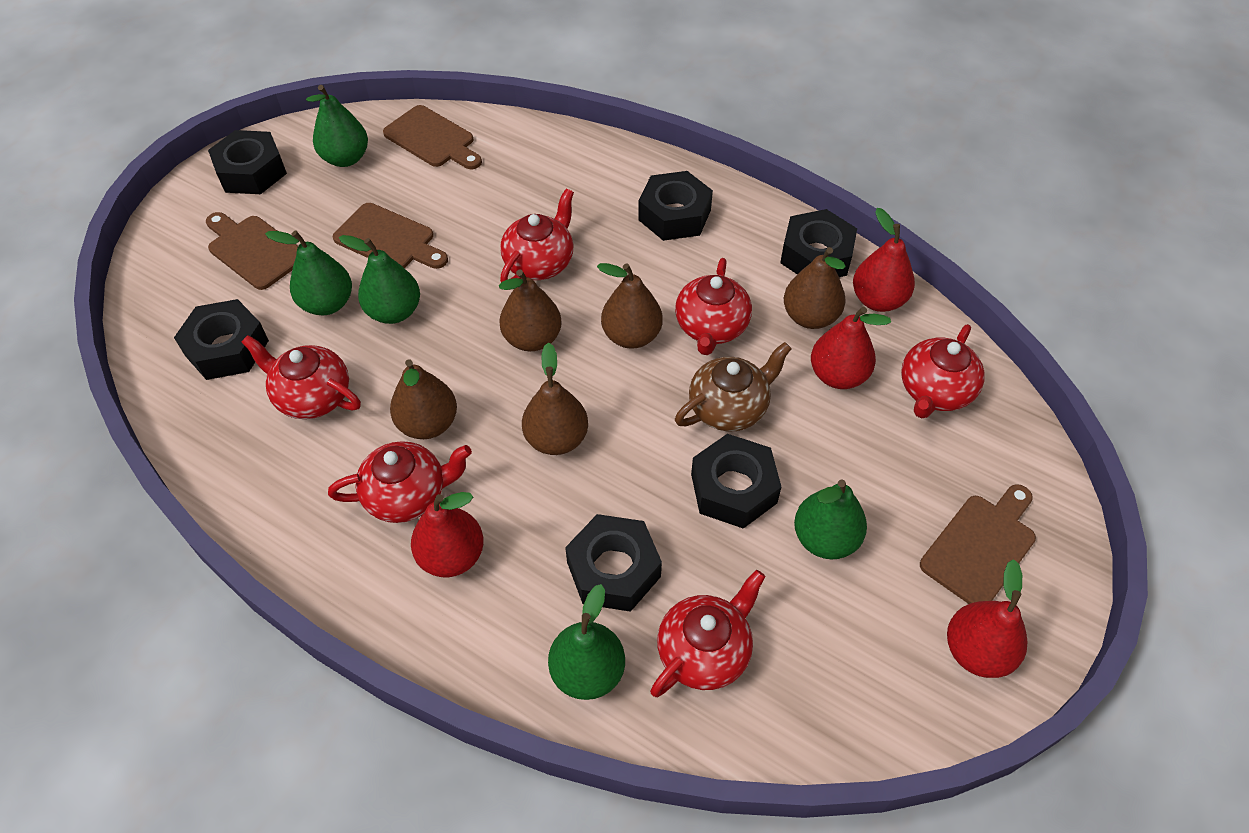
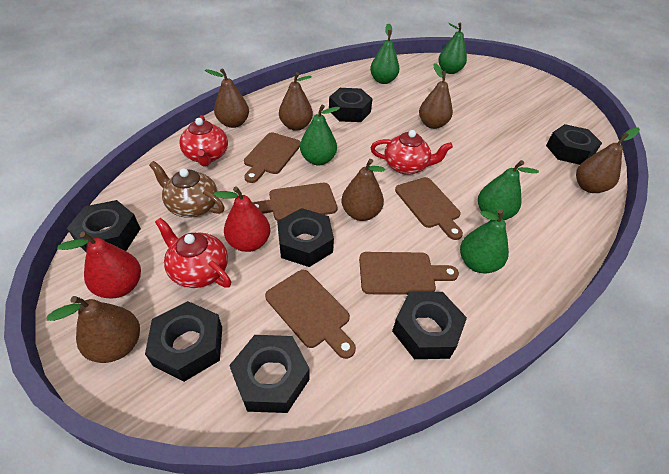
black nut: 6 -> 7
brown cutting board: 4 -> 5
brown pear: 5 -> 6
red pear: 4 -> 2
red teapot: 6 -> 3

